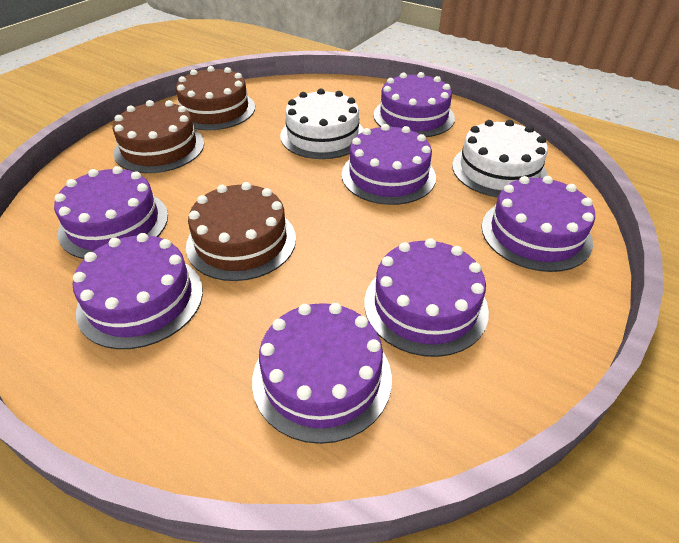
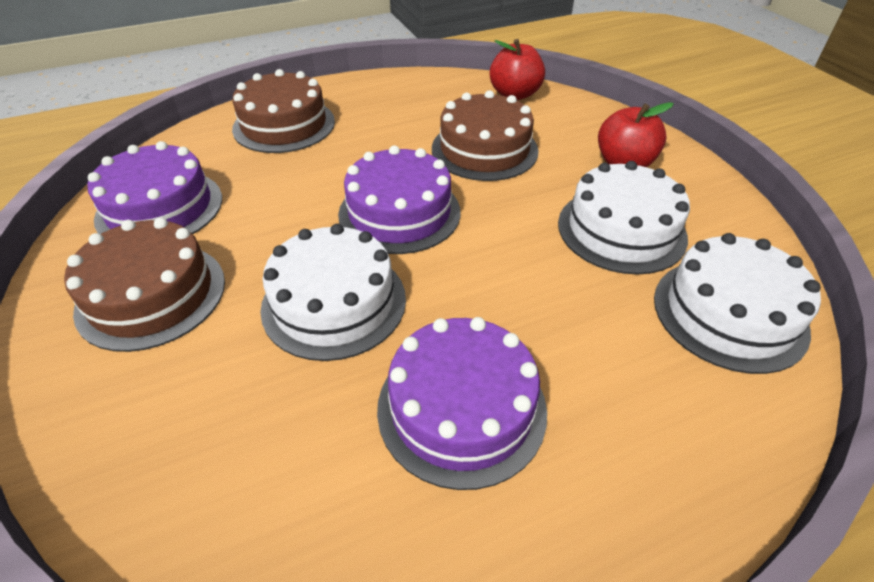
purple cake: 7 -> 3
red apple: 0 -> 2
white cake: 2 -> 3

